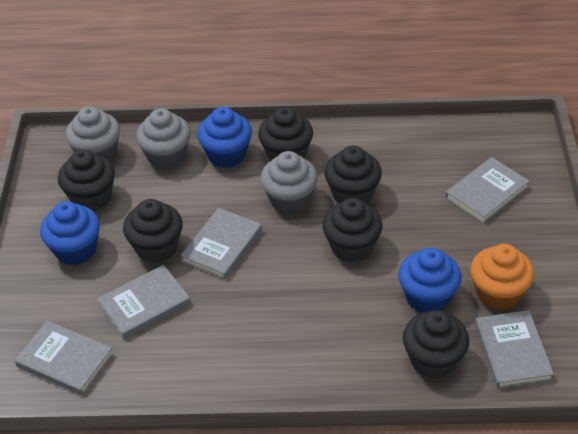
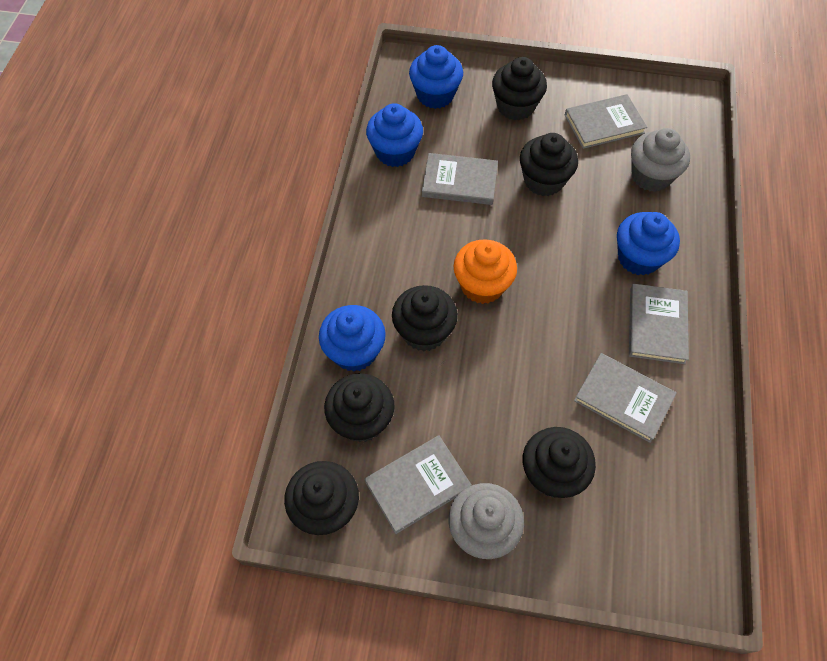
blue cupcake: 3 -> 4
grey cupcake: 3 -> 2

